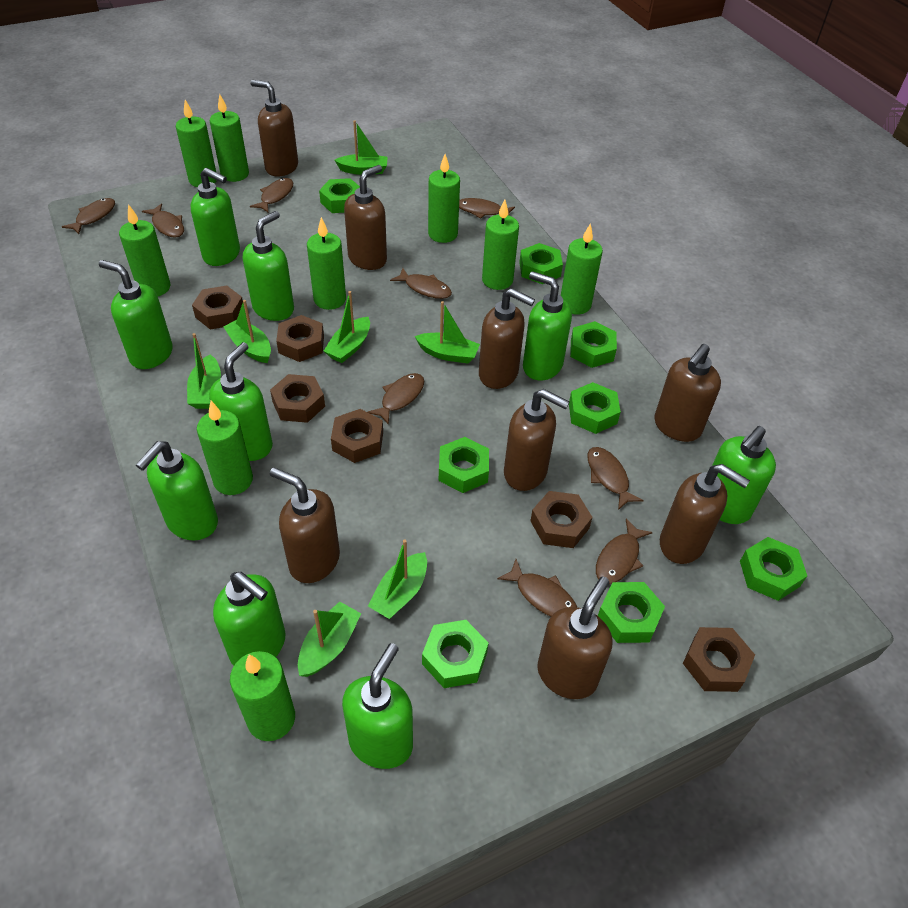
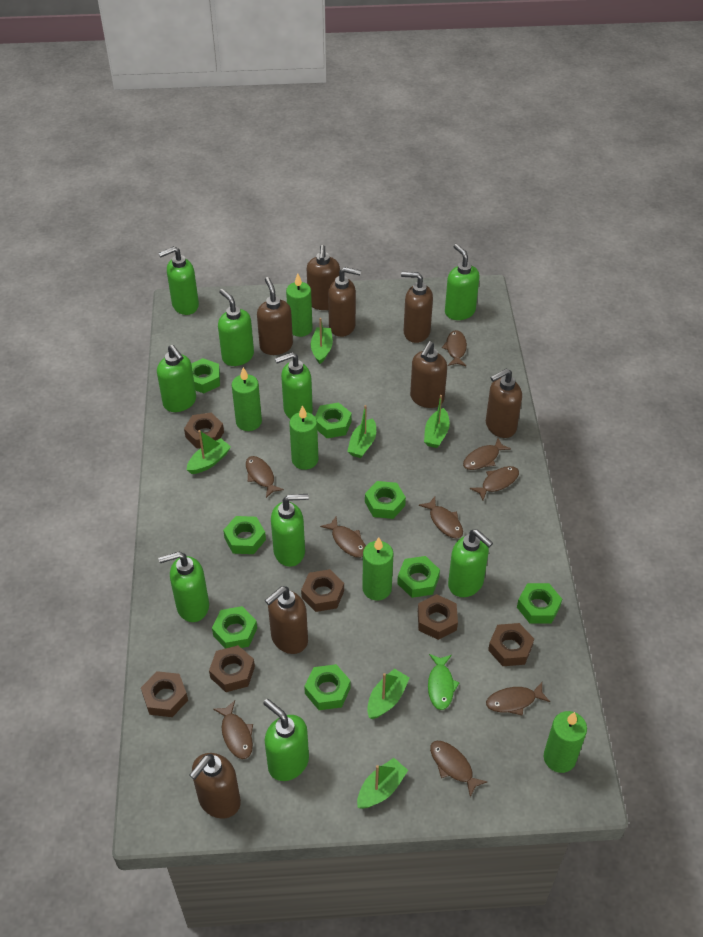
green boat: 7 -> 6
green candle: 9 -> 5
green fish: 0 -> 1

